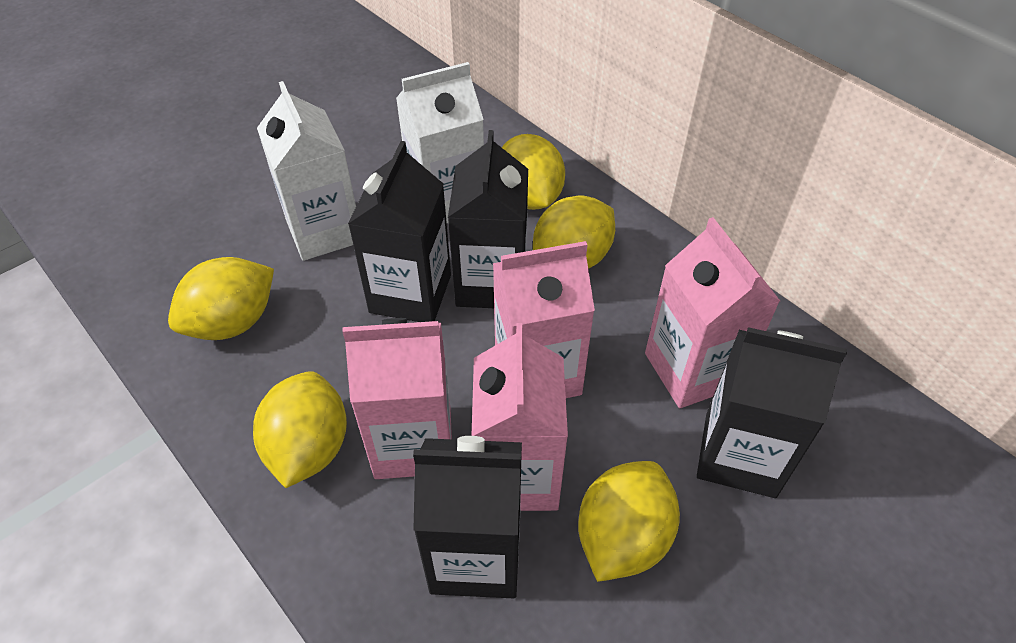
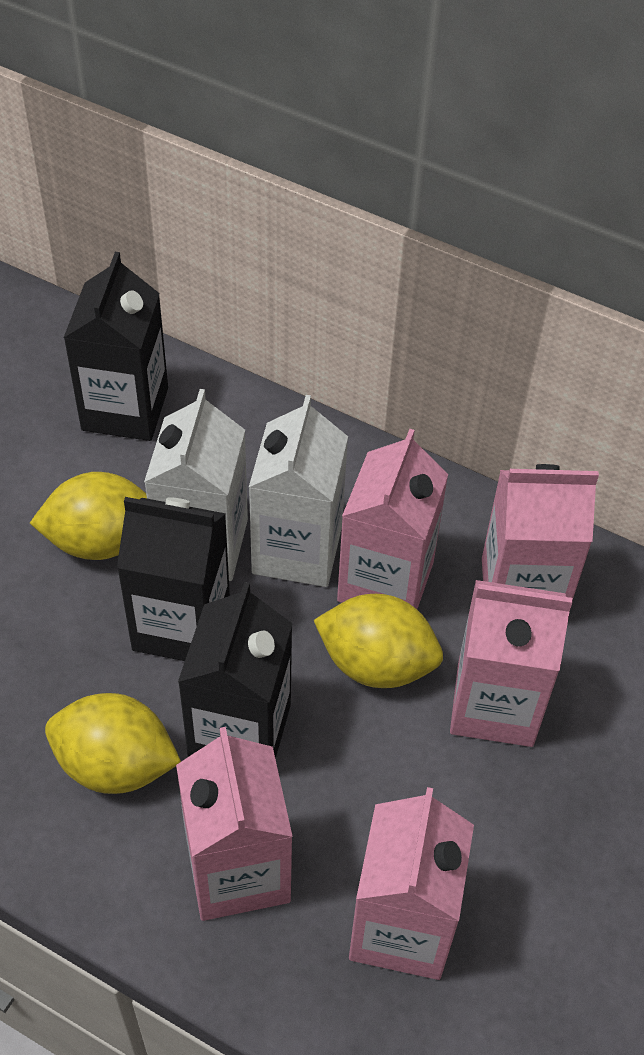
black carton: 4 -> 3
pink carton: 4 -> 5
yellow lemon: 5 -> 3

